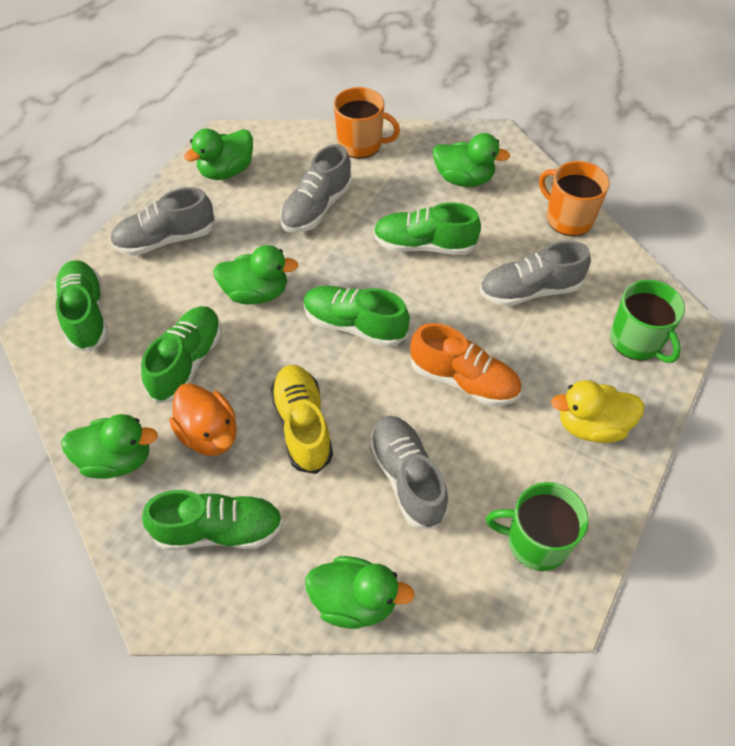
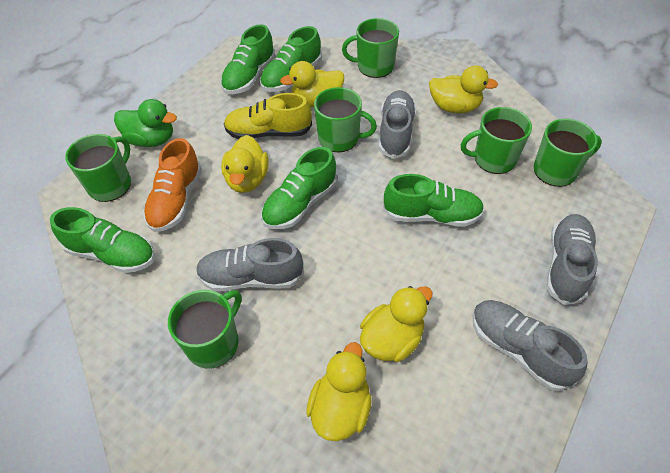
green duck: 5 -> 1
green mug: 2 -> 6
orange duck: 1 -> 0
orange mug: 2 -> 0
yellow duck: 1 -> 5

